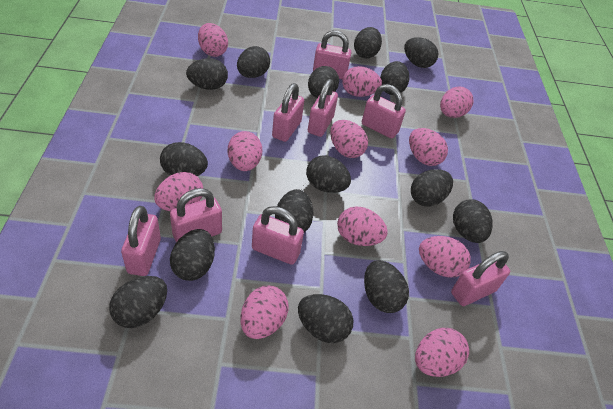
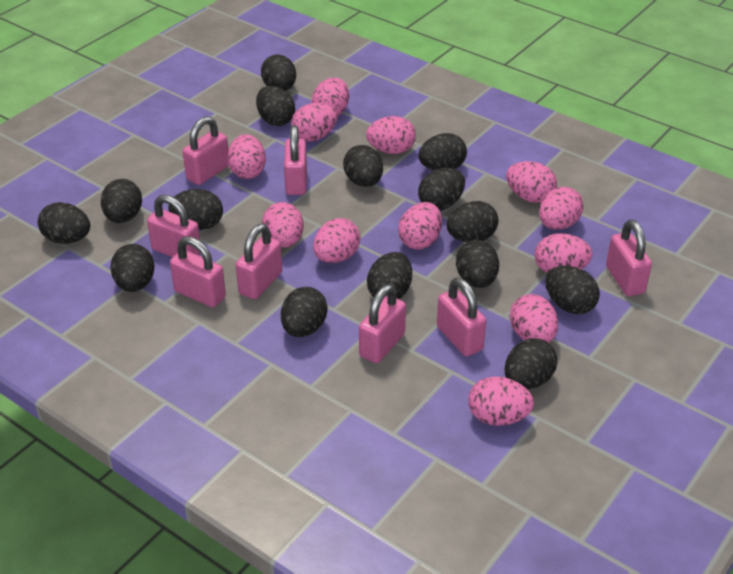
pink egg: 11 -> 12

